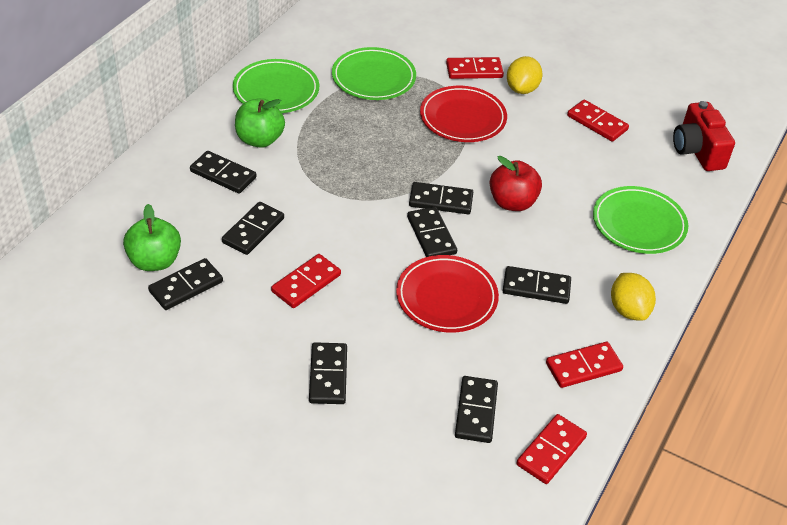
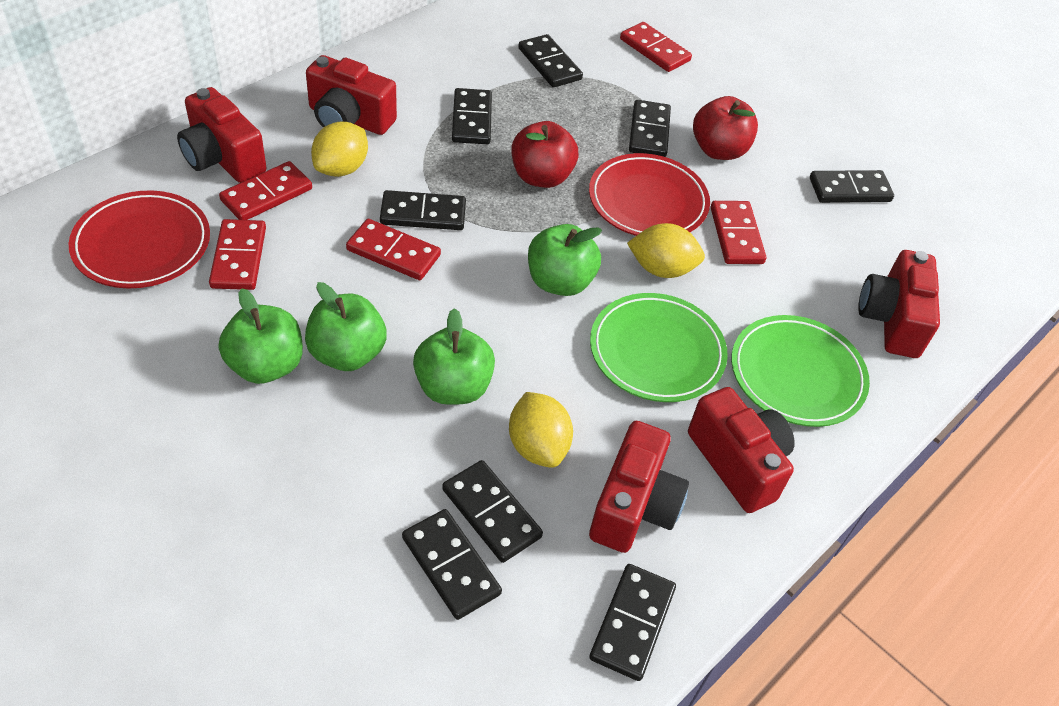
green apple: 2 -> 4
green plate: 3 -> 2
red apple: 1 -> 2
red camera: 1 -> 5
yellow lemon: 2 -> 3

